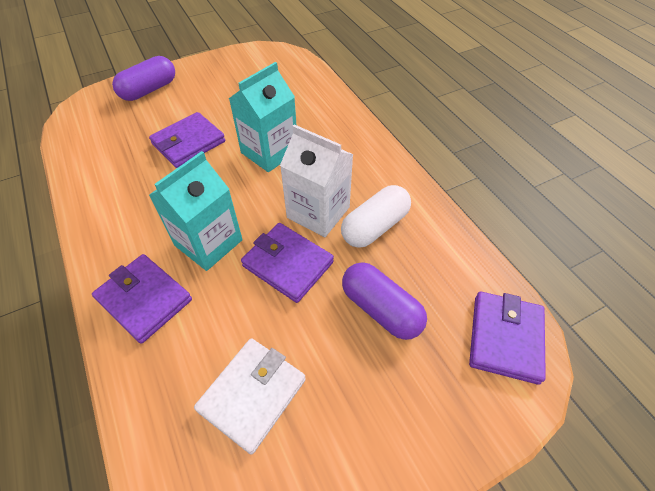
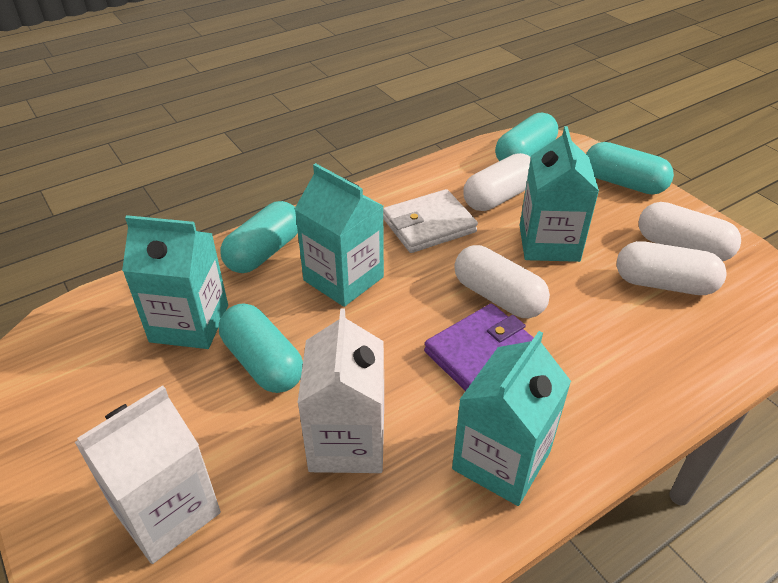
purple capsule: 2 -> 0
purple wallet: 4 -> 1
turquoise capsule: 0 -> 4
turquoise carton: 2 -> 4
white capsule: 1 -> 4
white carton: 1 -> 2

